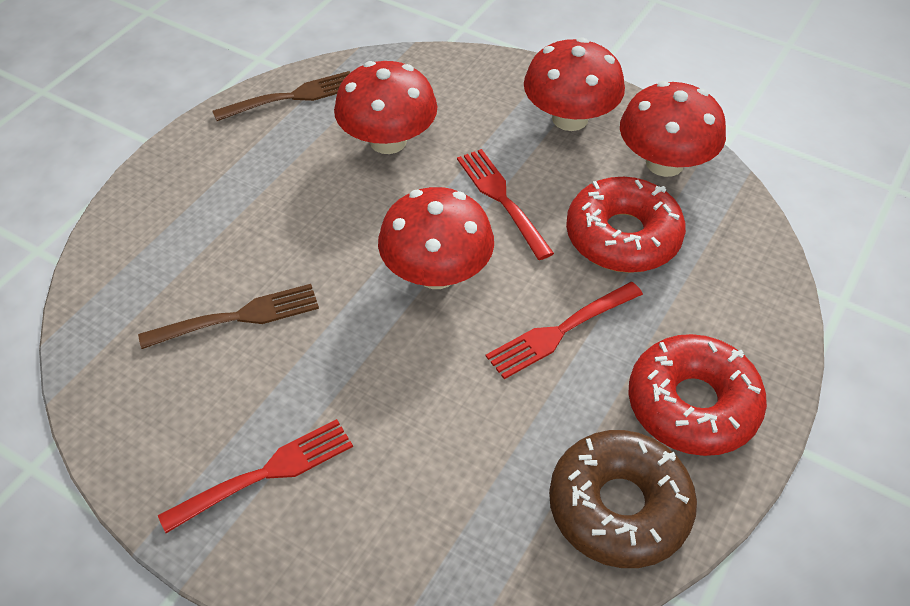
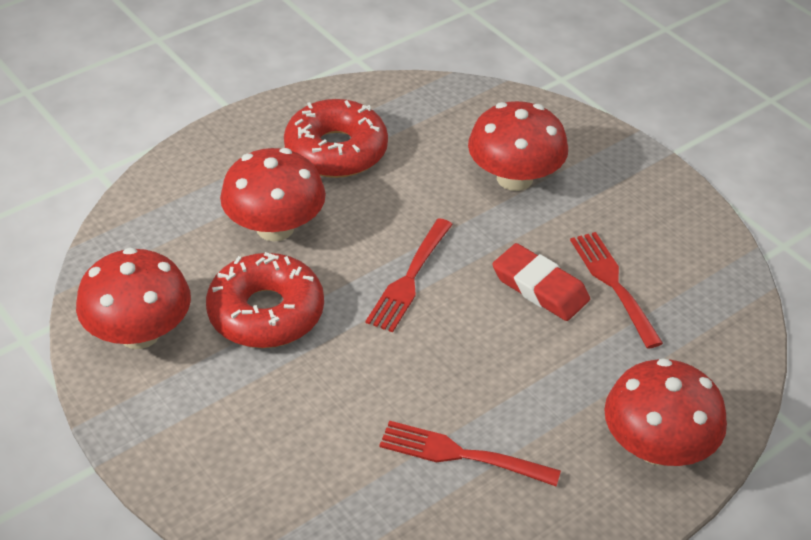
brown donut: 1 -> 0
brown fork: 2 -> 0
red eraser: 0 -> 1

